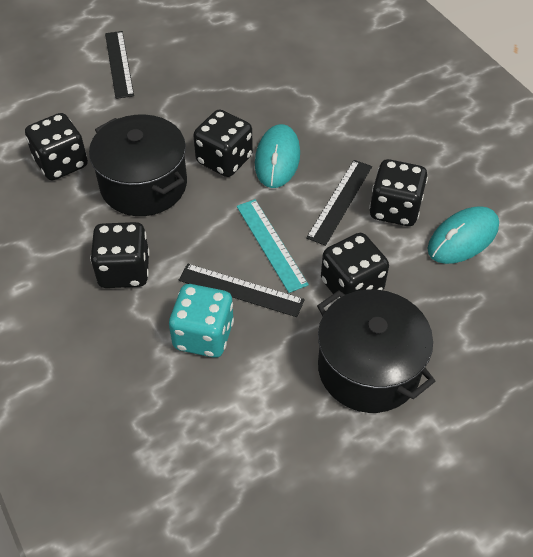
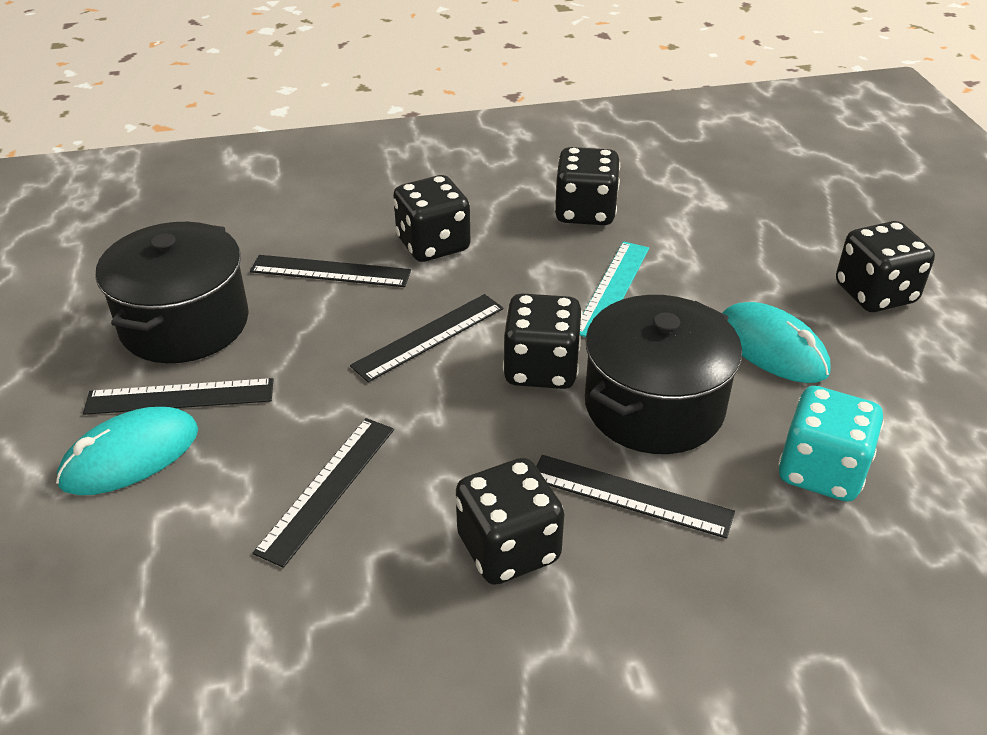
black ruler: 3 -> 5

